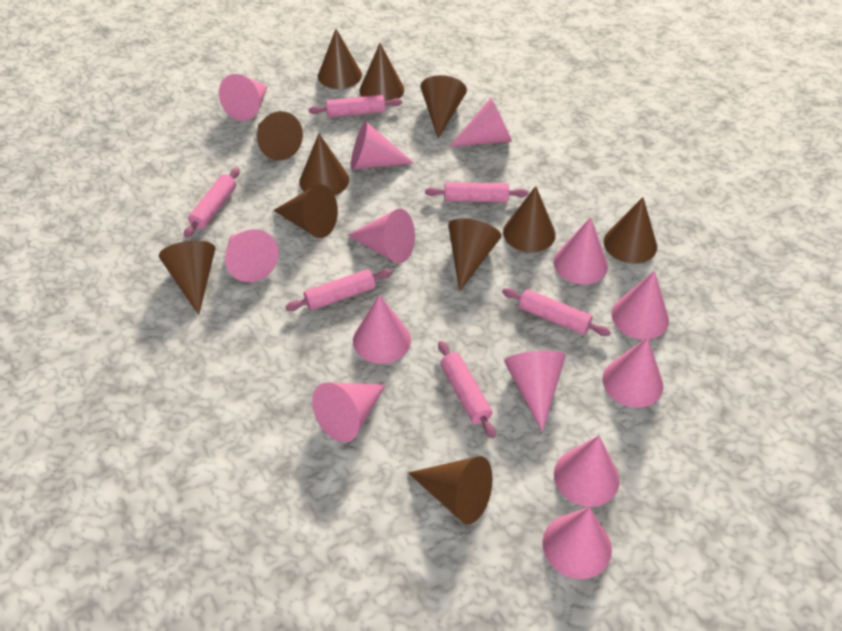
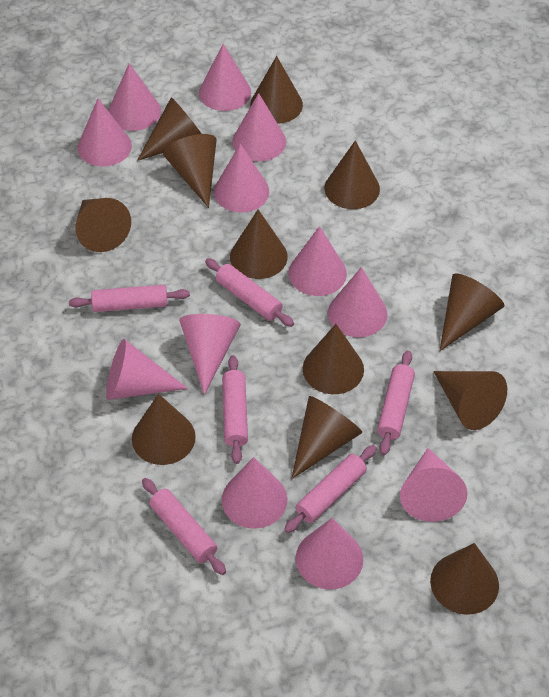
brown cone: 11 -> 12
pink cone: 13 -> 12

